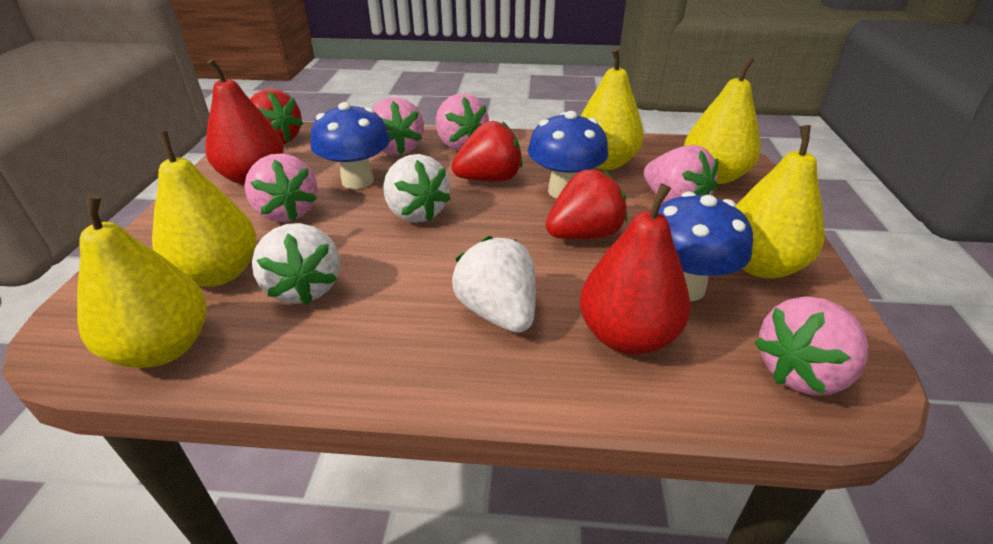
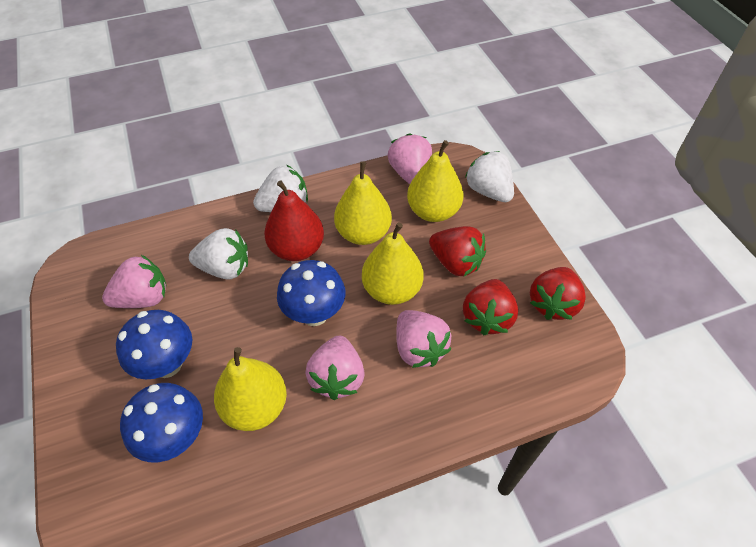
pink strawberry: 5 -> 4
red pear: 2 -> 1
yellow pear: 5 -> 4

